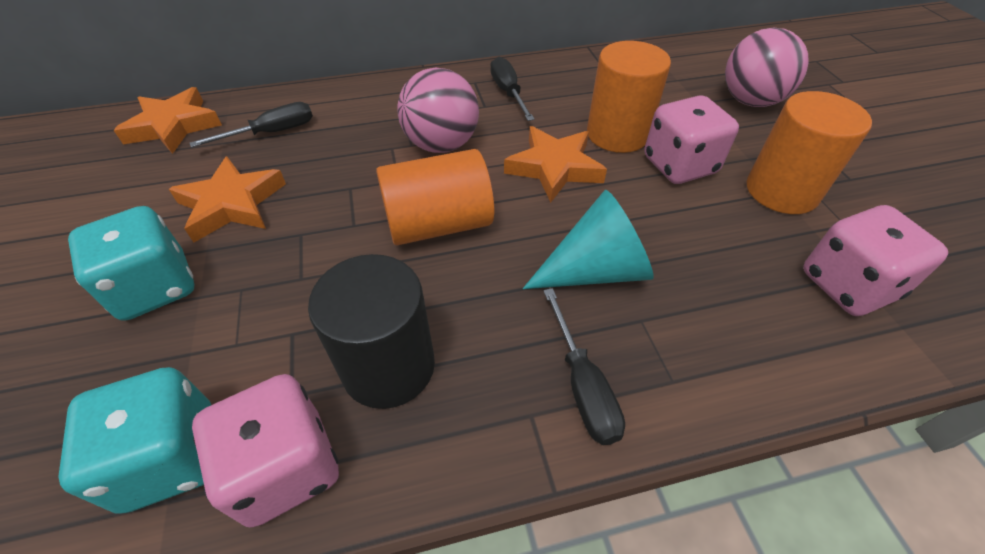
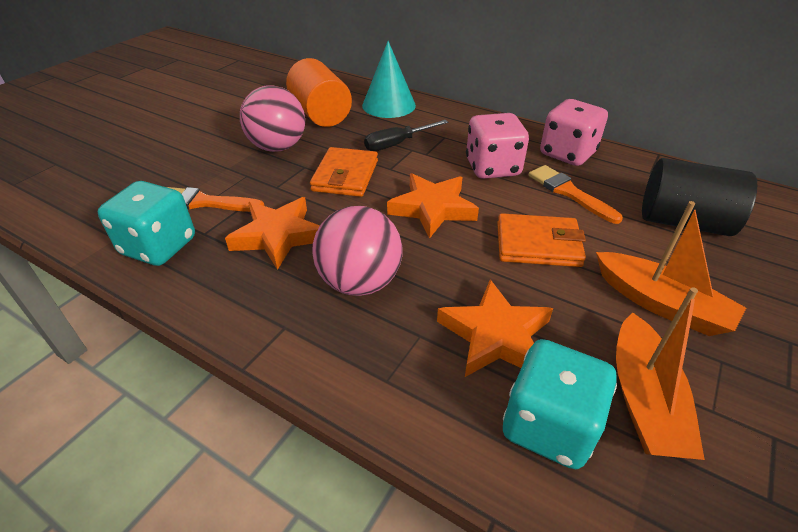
black screwdriver: 3 -> 1
orange boat: 0 -> 2
orange brush: 0 -> 2
orange cylinder: 3 -> 1
orange wallet: 0 -> 2
pink dice: 3 -> 2

